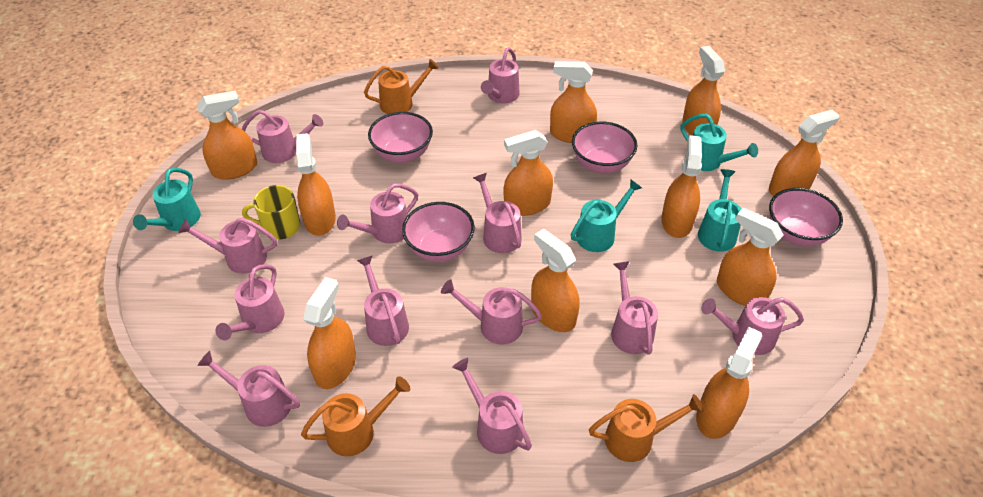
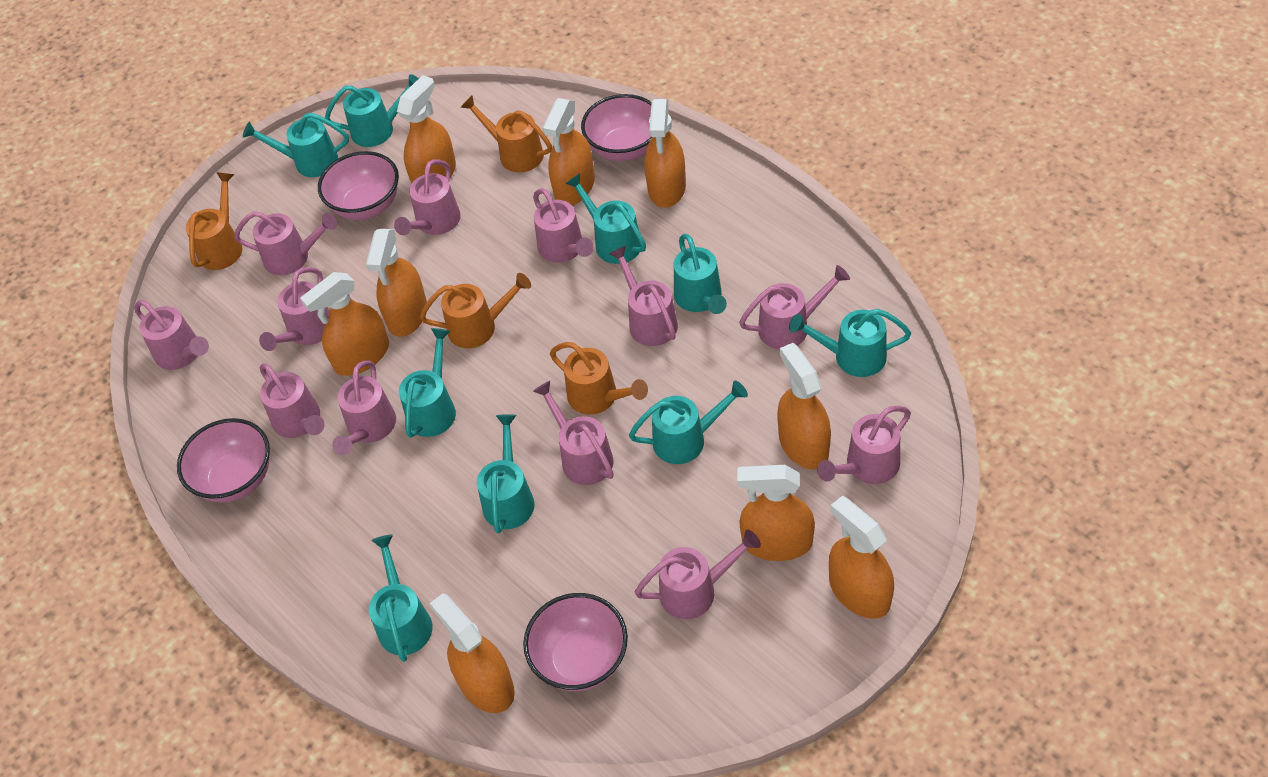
orange spray bottle: 11 -> 9
orange watering can: 3 -> 4
turquoise watering can: 4 -> 9
yellow mug: 1 -> 0

